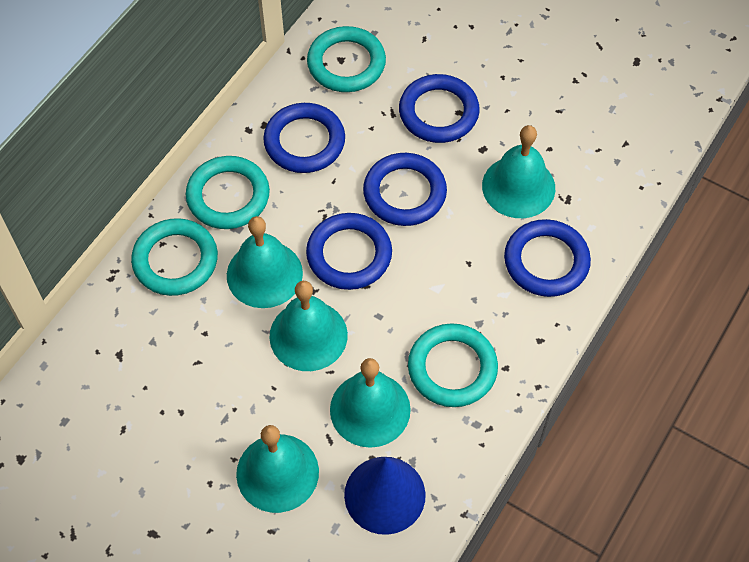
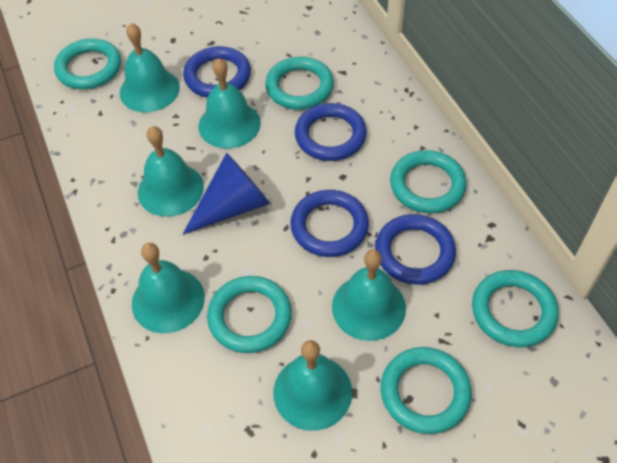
blue ring: 5 -> 4
turquoise bell: 5 -> 6
turquoise ring: 4 -> 6

